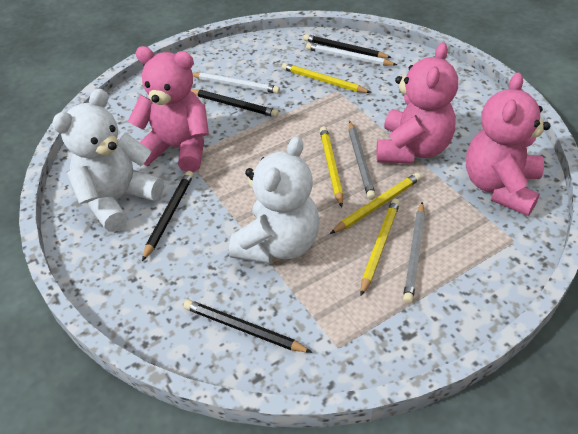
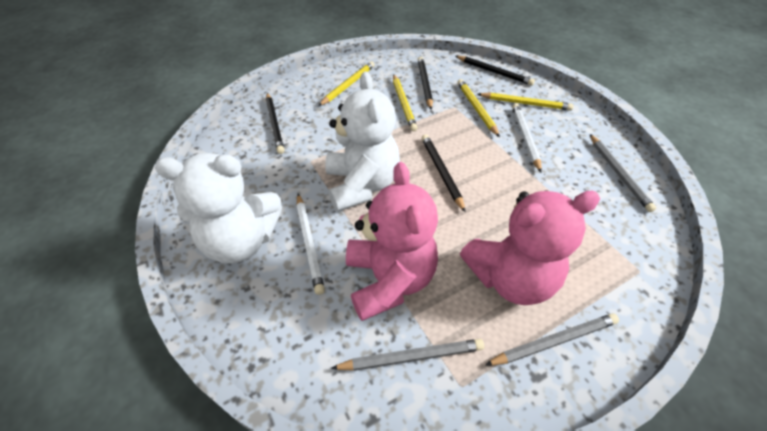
grey pencil: 2 -> 3
pink teddy bear: 3 -> 2

